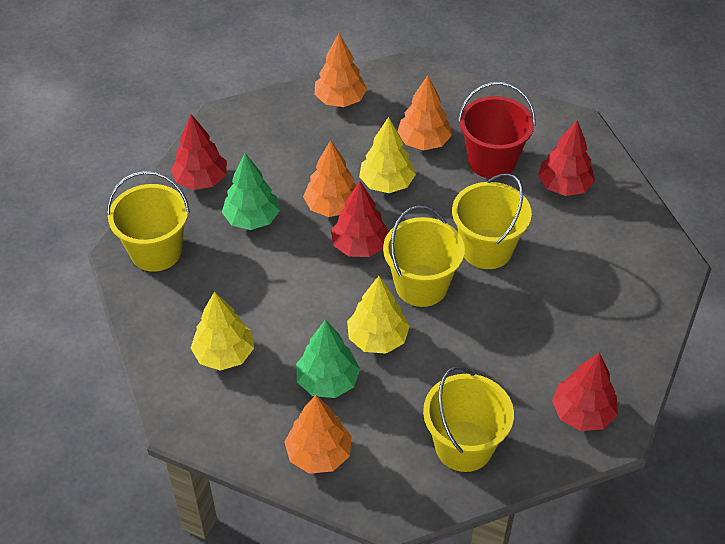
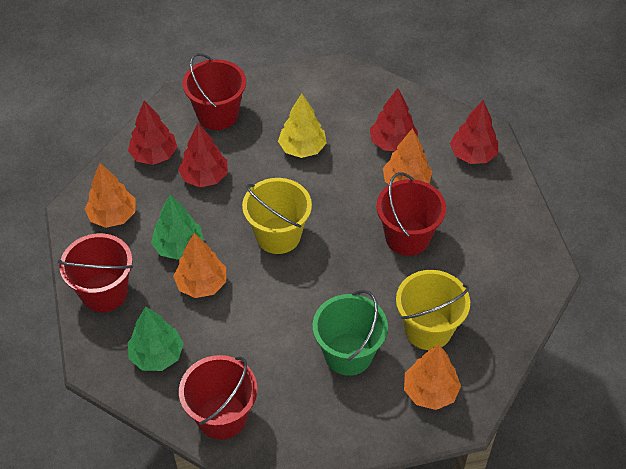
green bucket: 0 -> 1
red bucket: 1 -> 4
yellow bucket: 4 -> 2
yellow tree: 3 -> 1

